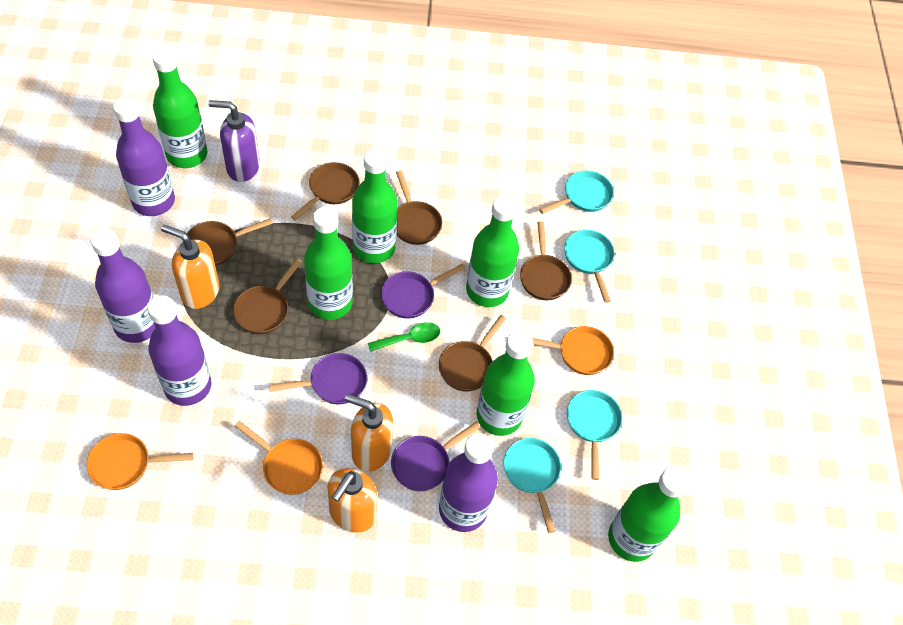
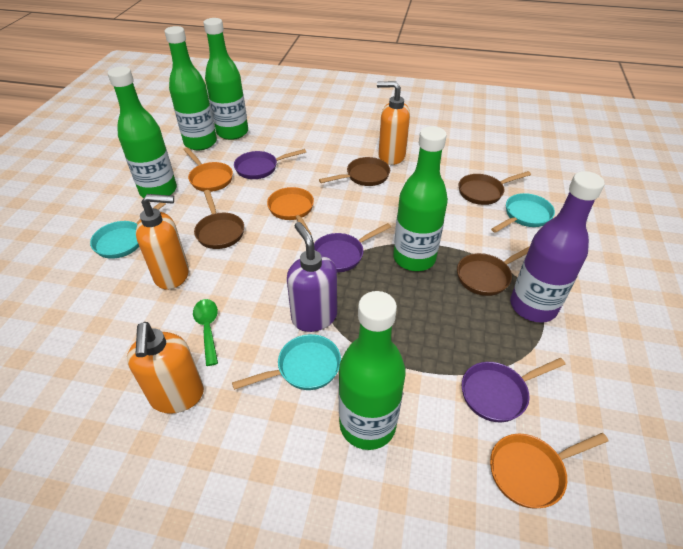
brown pan: 6 -> 4
green bottle: 6 -> 5
purple bottle: 4 -> 1
turquoise pan: 4 -> 3

